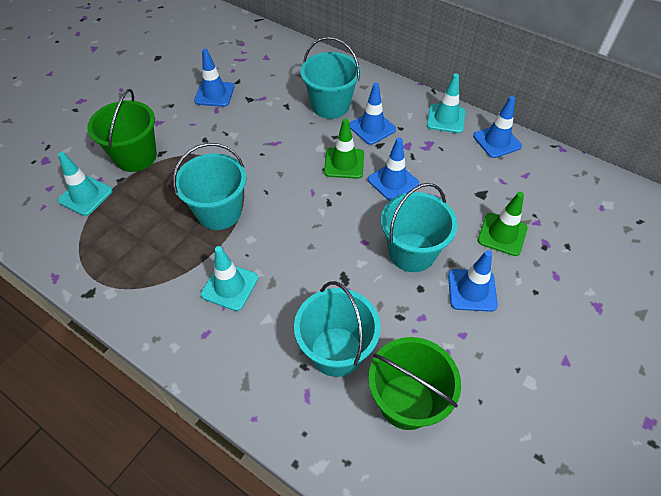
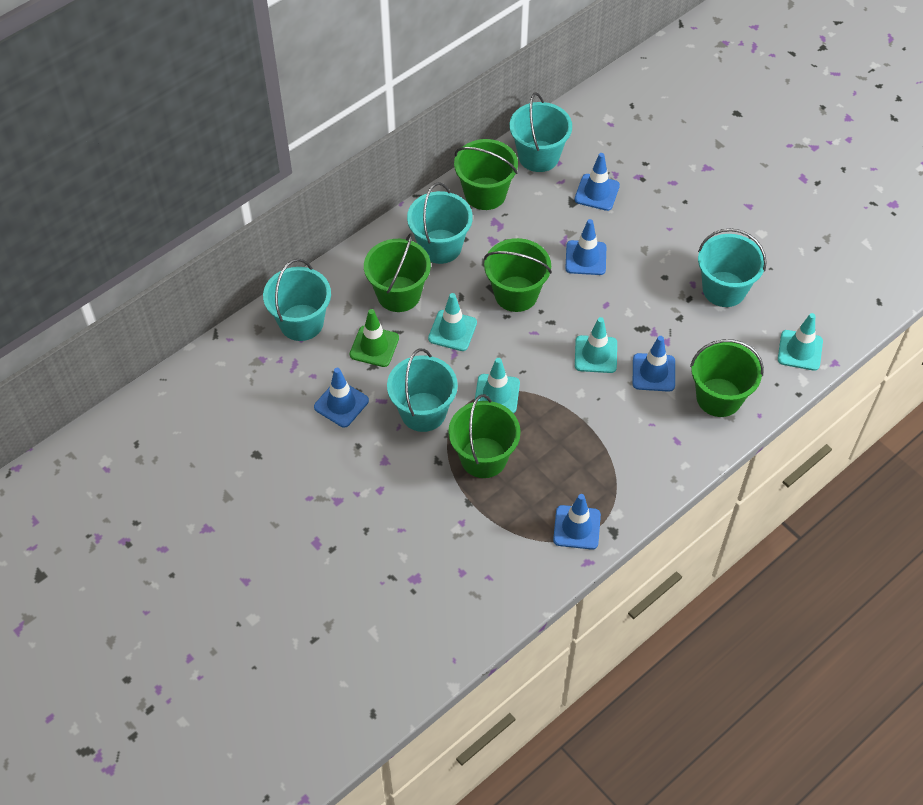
green bucket: 2 -> 5
green traffic cone: 2 -> 1
turquoise bucket: 4 -> 5
turquoise traffic cone: 3 -> 4

